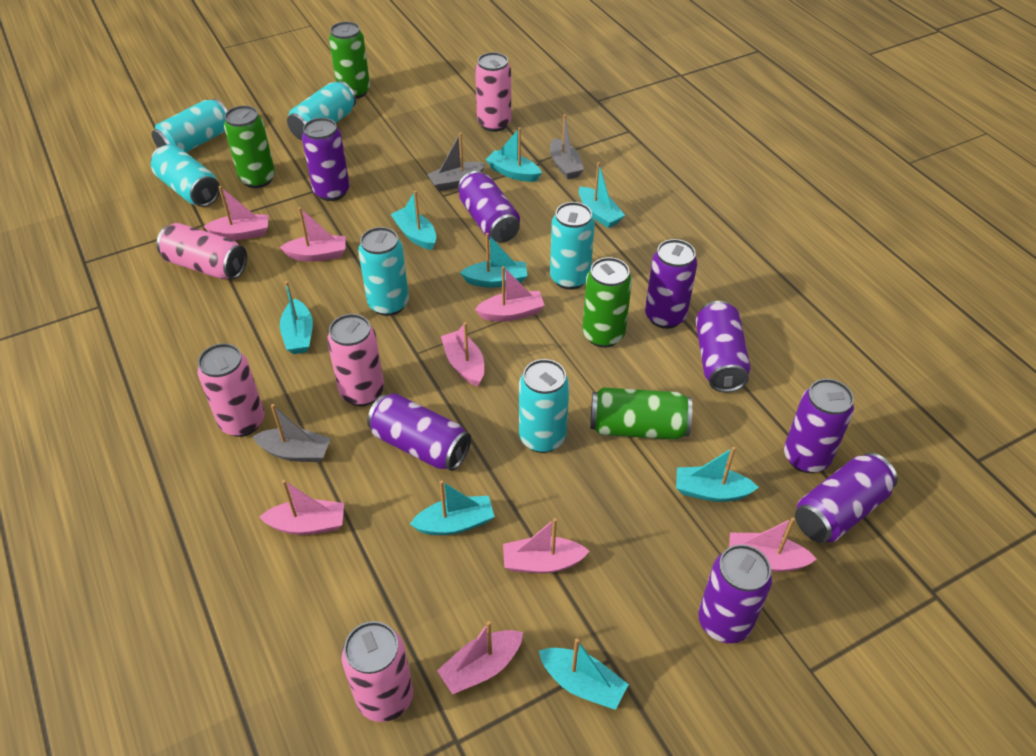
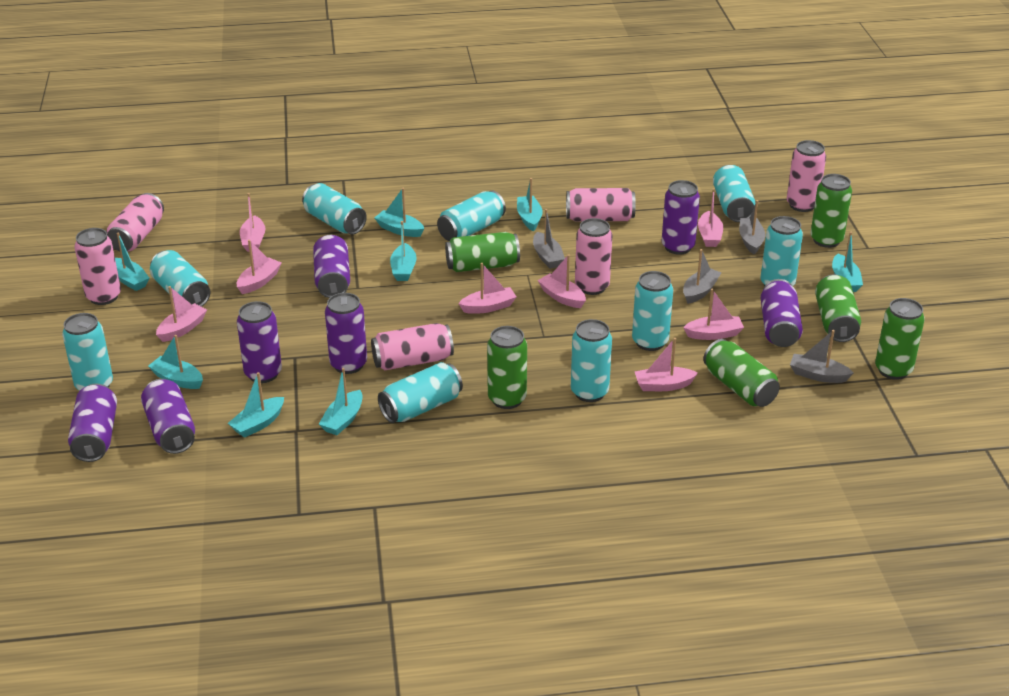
green can: 4 -> 6
grey boat: 3 -> 4
pink can: 5 -> 6
purple can: 8 -> 7
turquoise can: 6 -> 9

